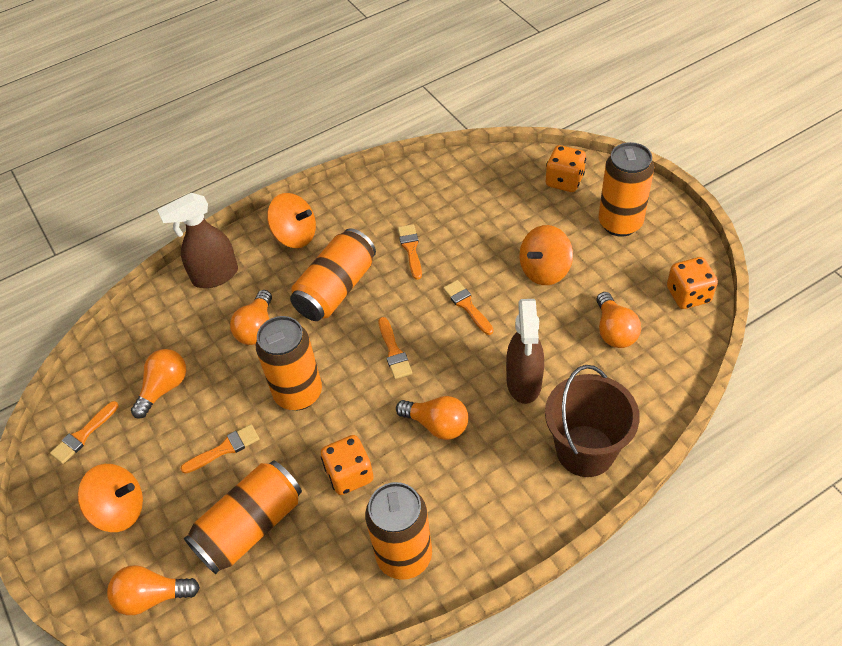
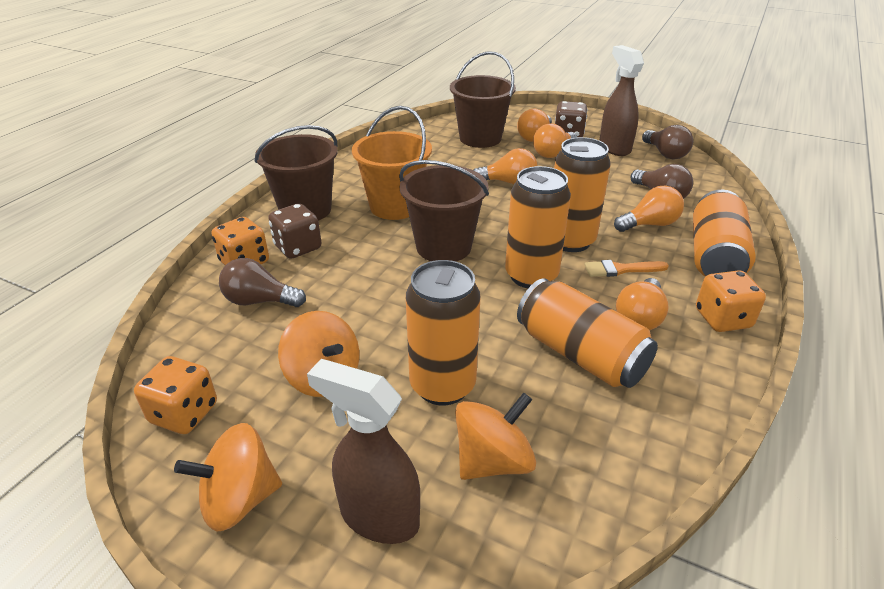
brown bucket: 1 -> 3
brown dice: 0 -> 2
brown light bulb: 0 -> 3
orange brush: 5 -> 1
orange bucket: 0 -> 1

